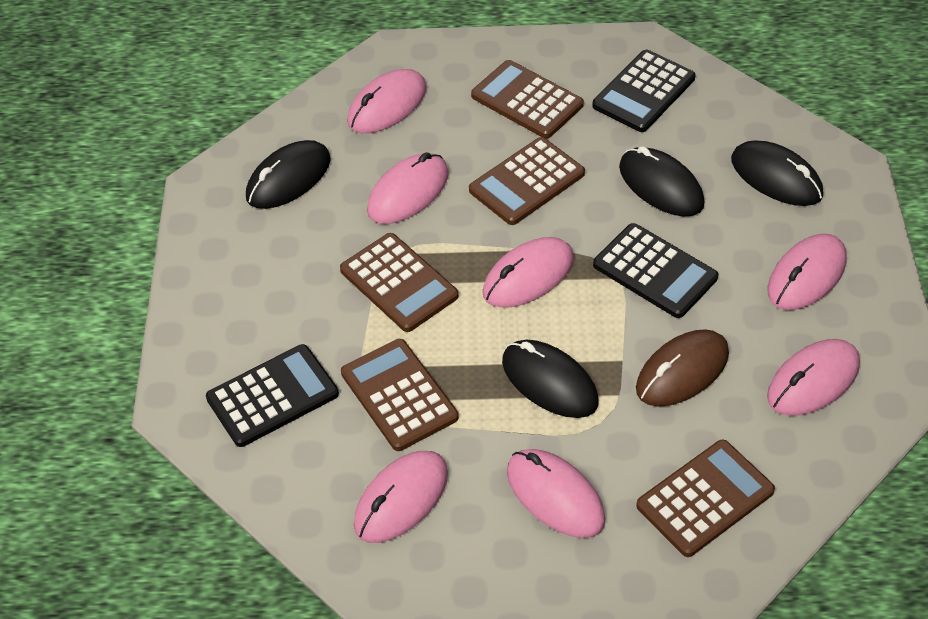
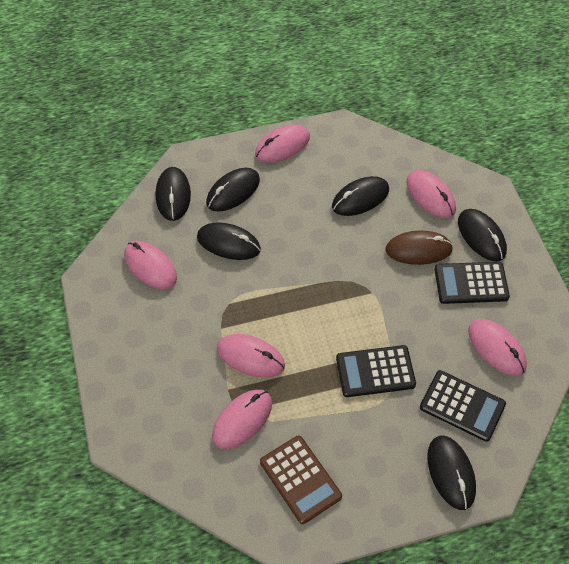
black mouse: 4 -> 6
brown calculator: 5 -> 1
pink mouse: 7 -> 6

